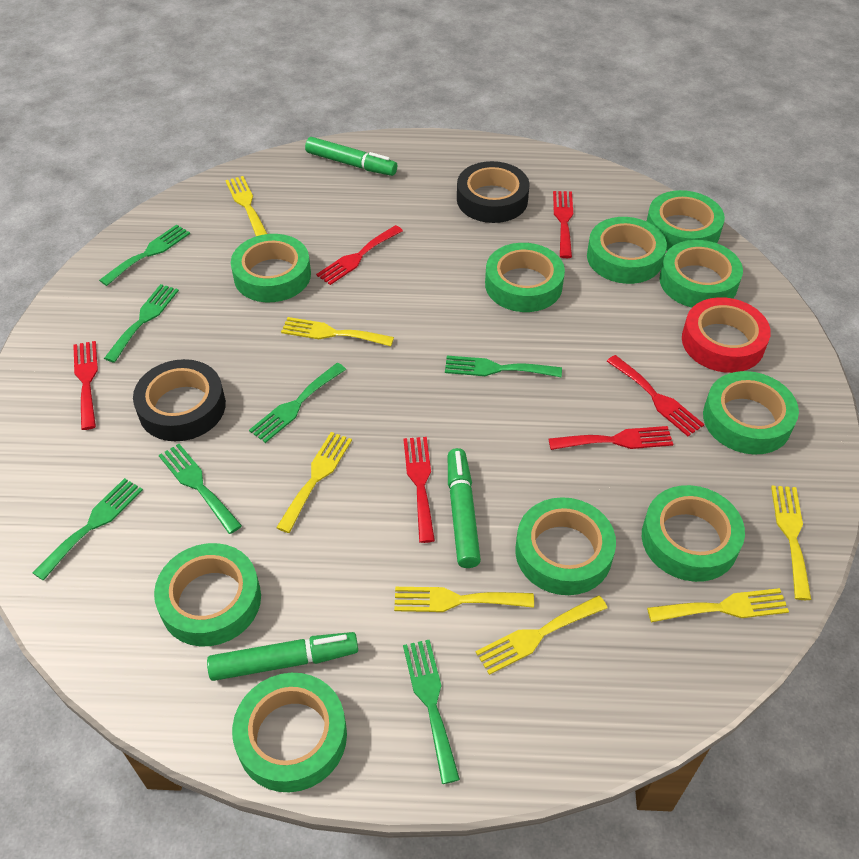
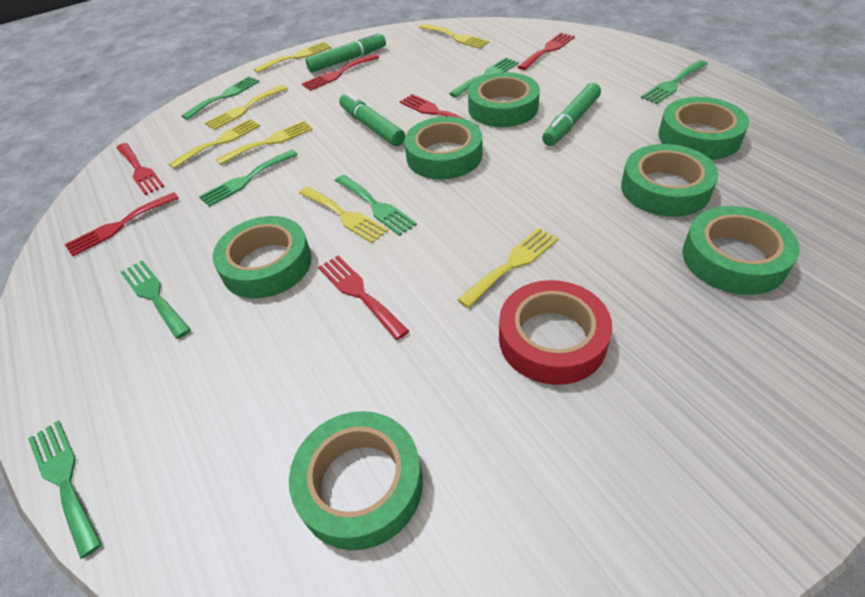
black tape: 2 -> 0
green tape: 10 -> 7

